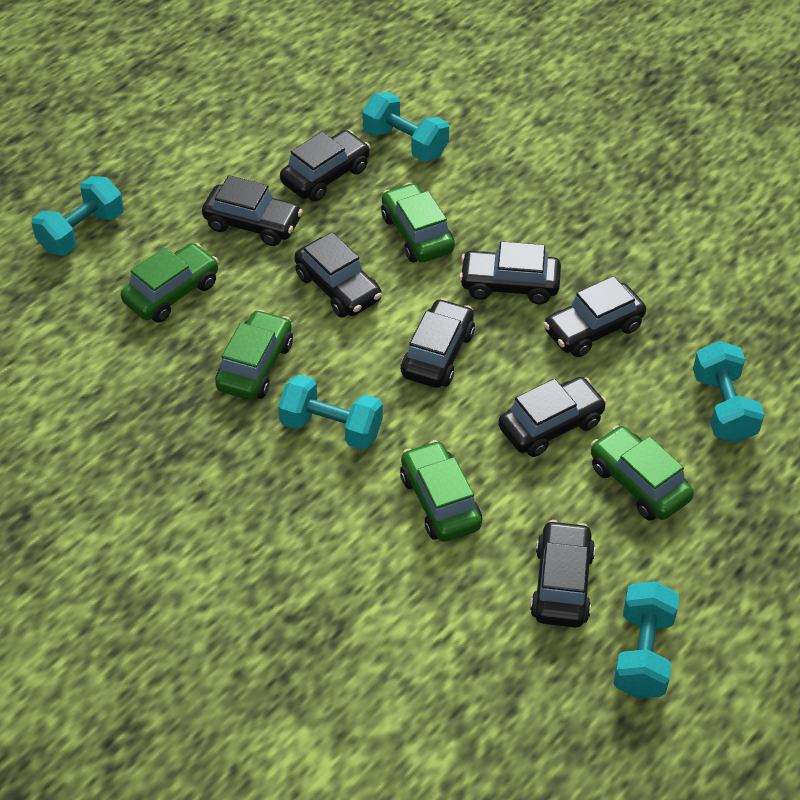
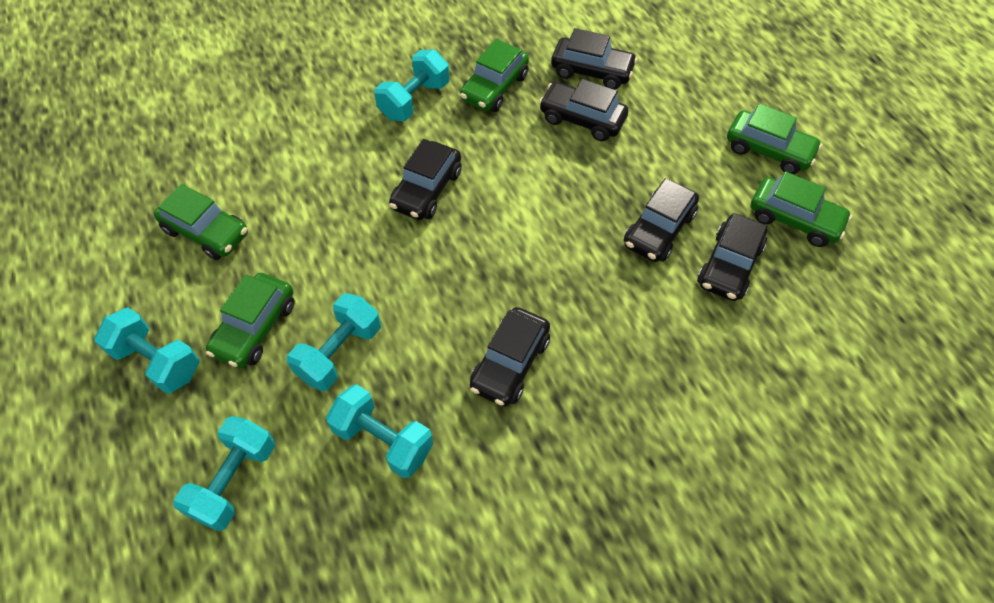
black car: 8 -> 6

